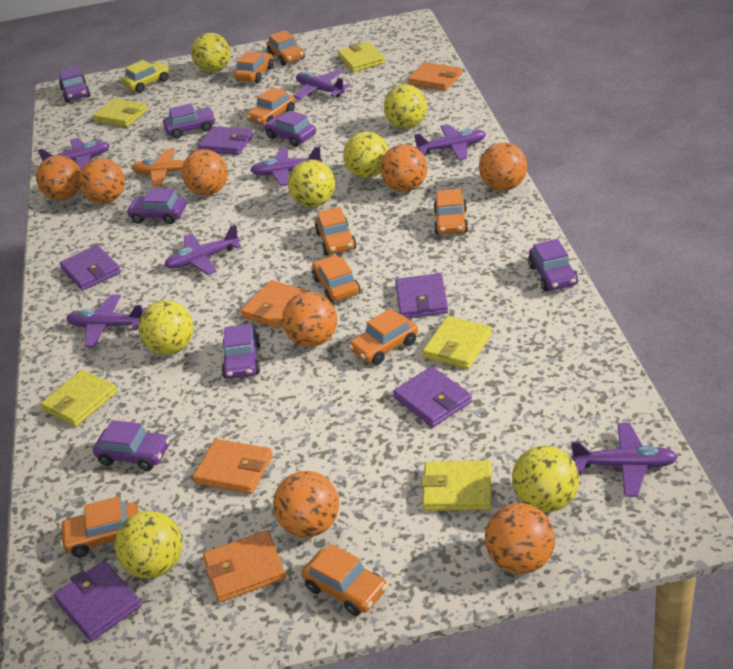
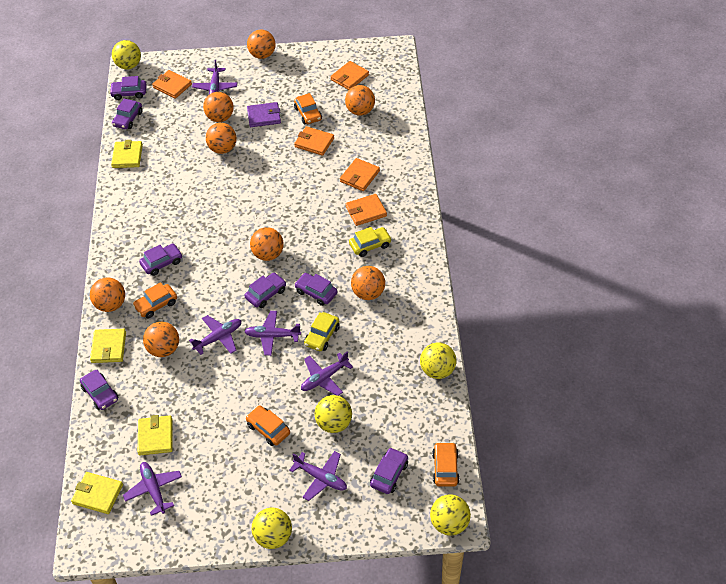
orange car: 9 -> 4
orange plane: 1 -> 0
orange wallet: 4 -> 5
purple plane: 7 -> 6
purple wallet: 5 -> 1
yellow ball: 7 -> 5
yellow car: 1 -> 2
yellow wallet: 5 -> 4

